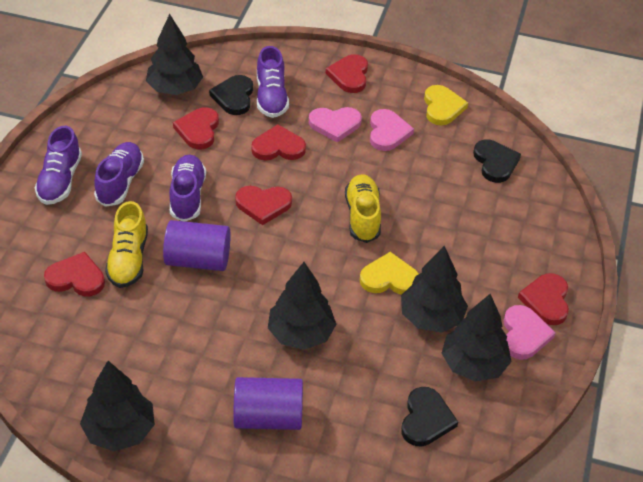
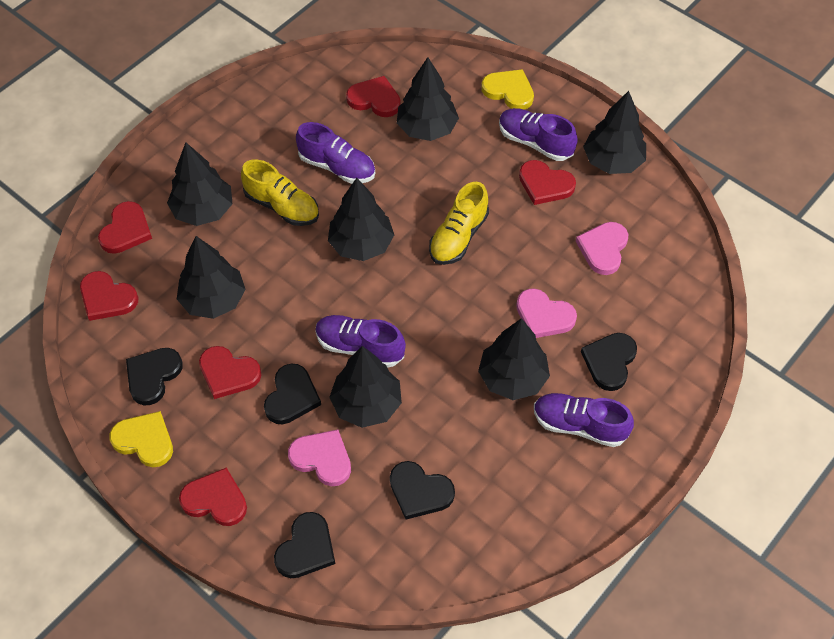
black heart: 3 -> 5
black tree: 5 -> 7
purple cylinder: 2 -> 0

